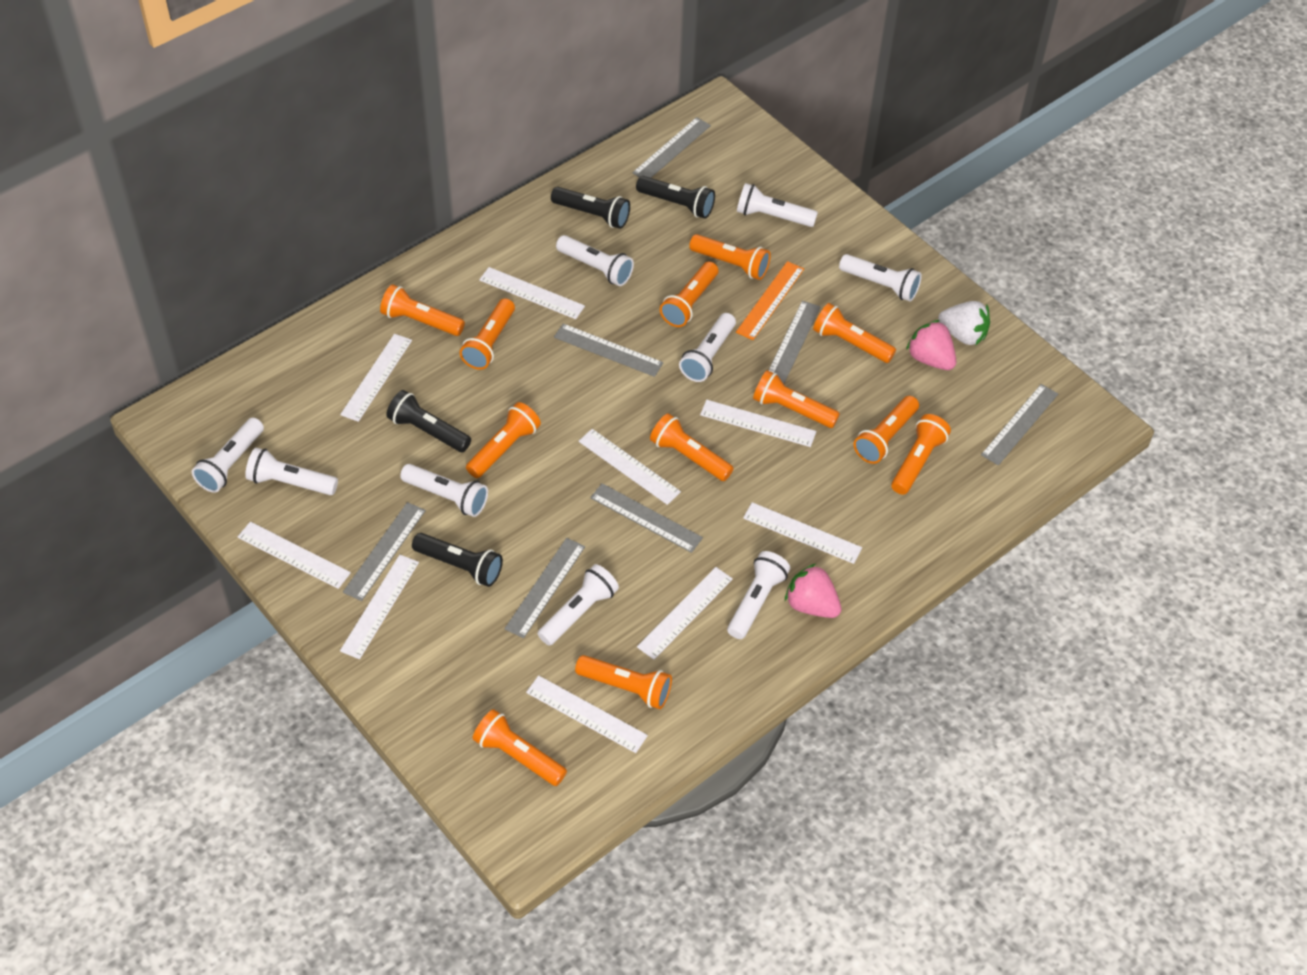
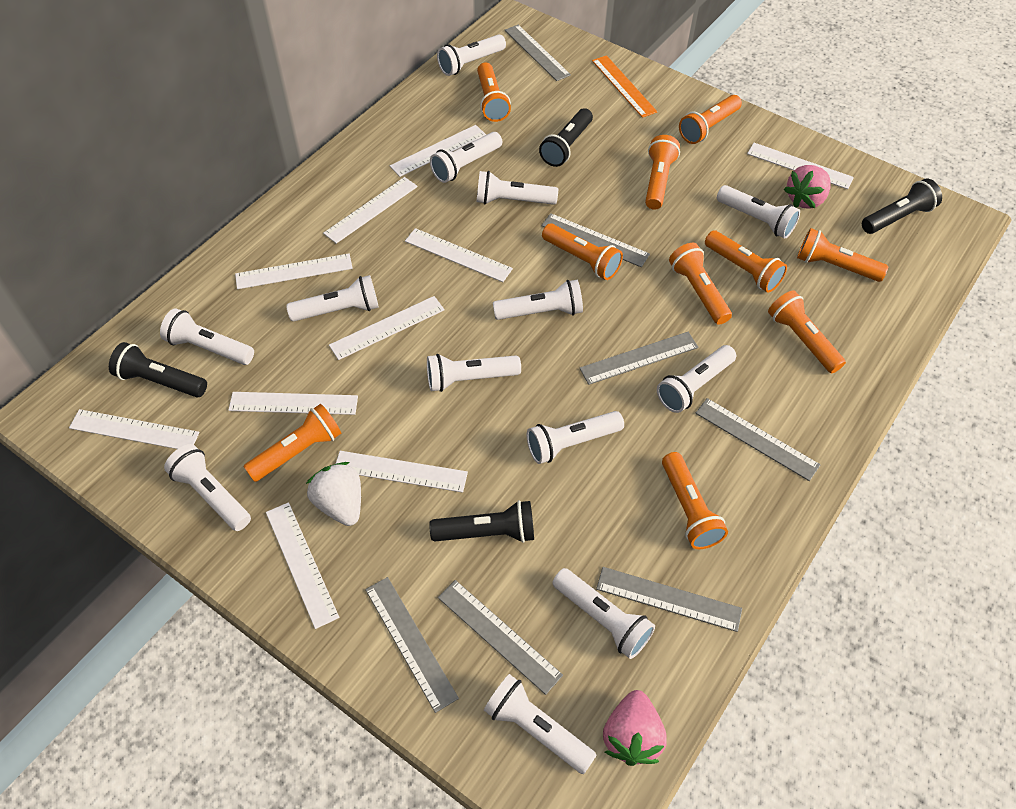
orange flashlight: 12 -> 10
white flashlight: 9 -> 13
white ruler: 9 -> 10

